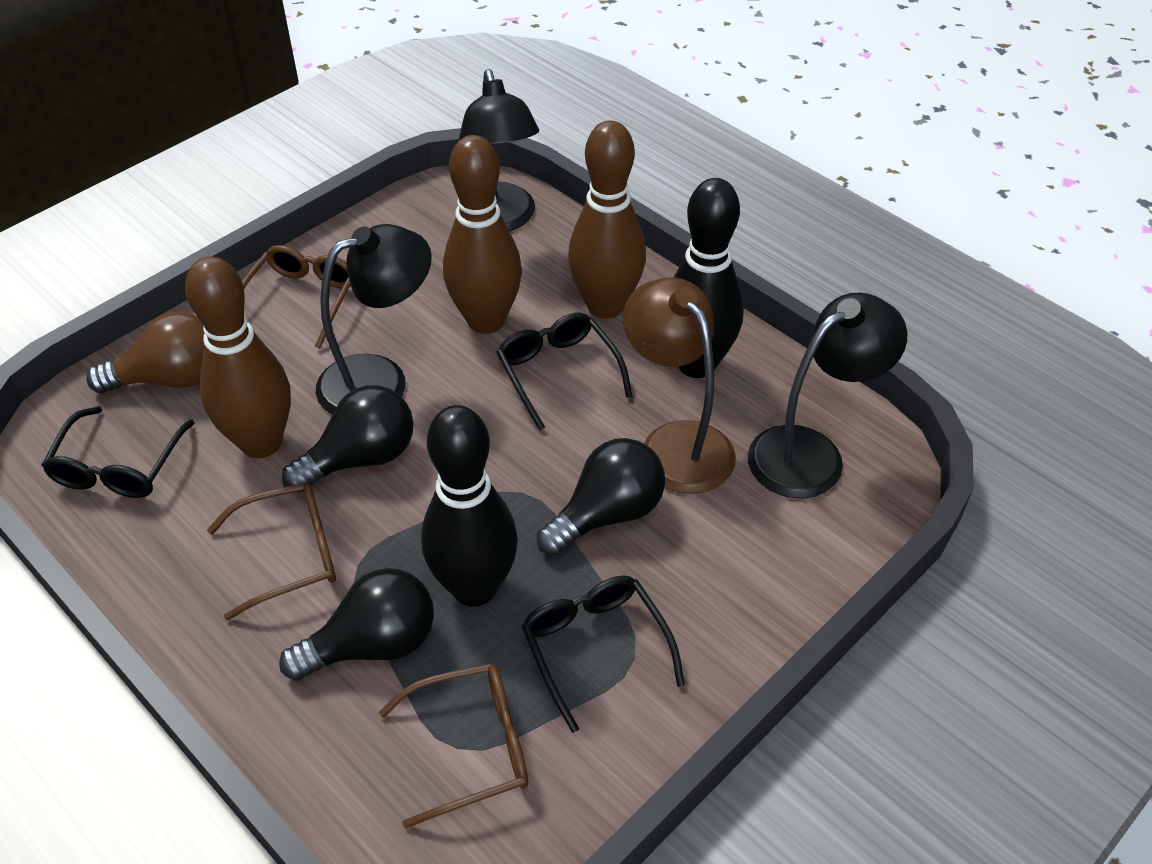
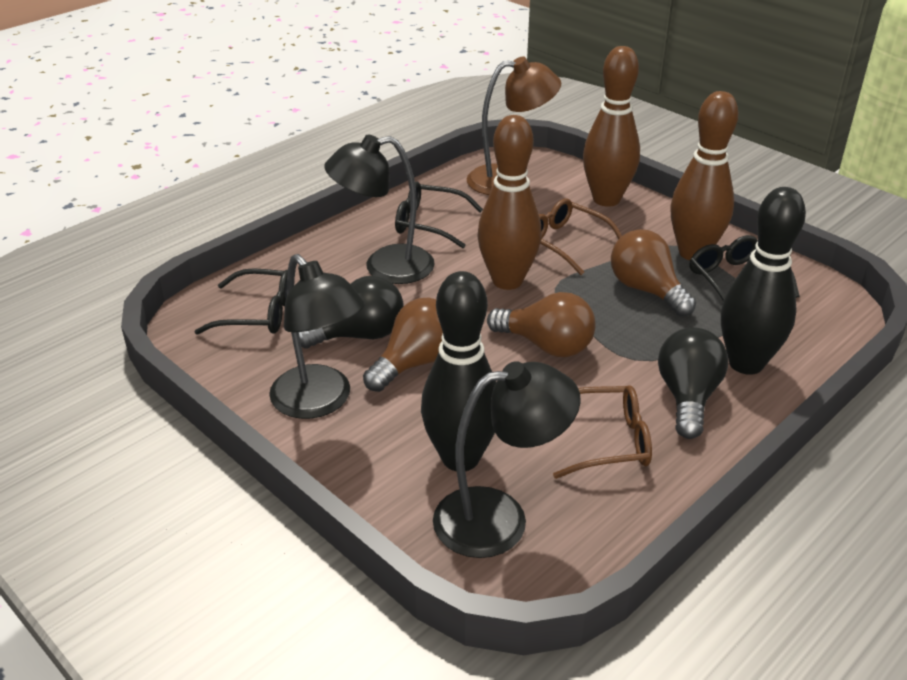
black light bulb: 3 -> 2
brown glasses: 3 -> 2
brown light bulb: 1 -> 3

